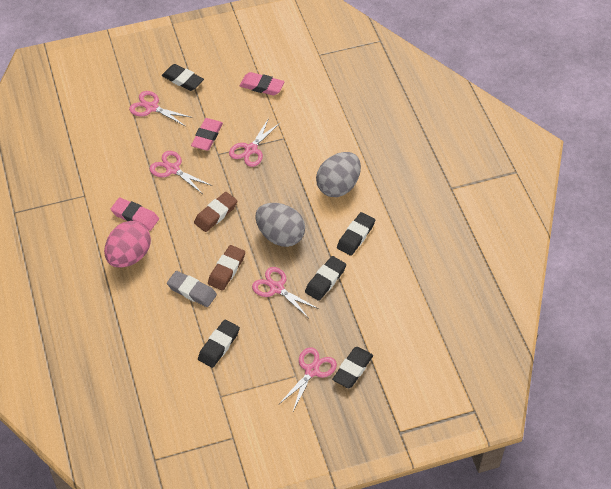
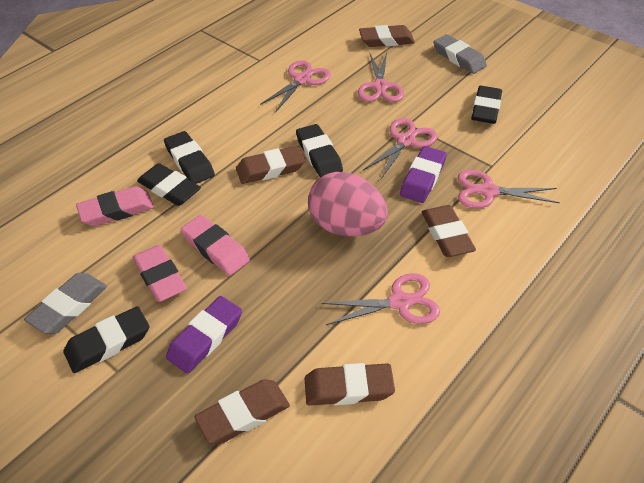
brown eraser: 2 -> 5
grey egg: 2 -> 0
grey eraser: 1 -> 2
purple eraser: 0 -> 2

